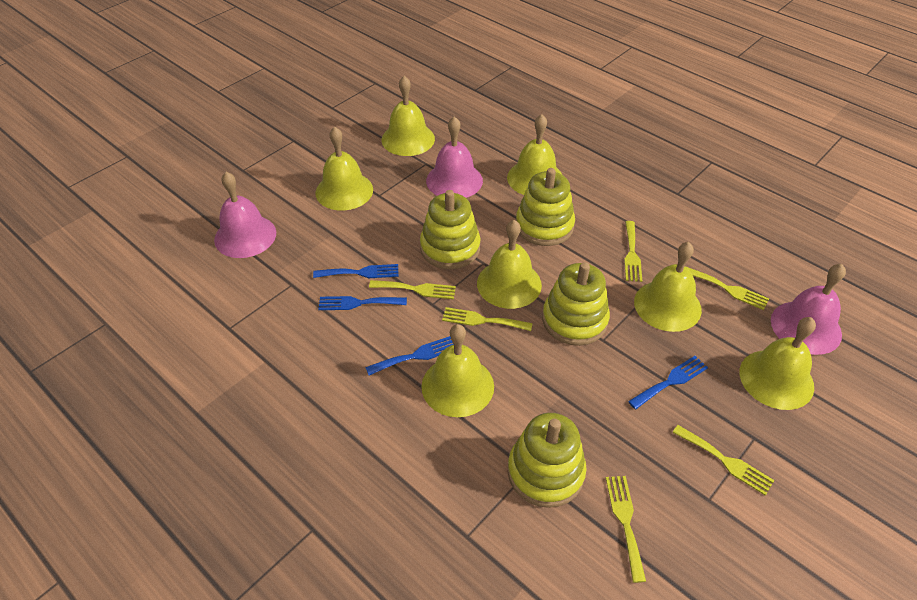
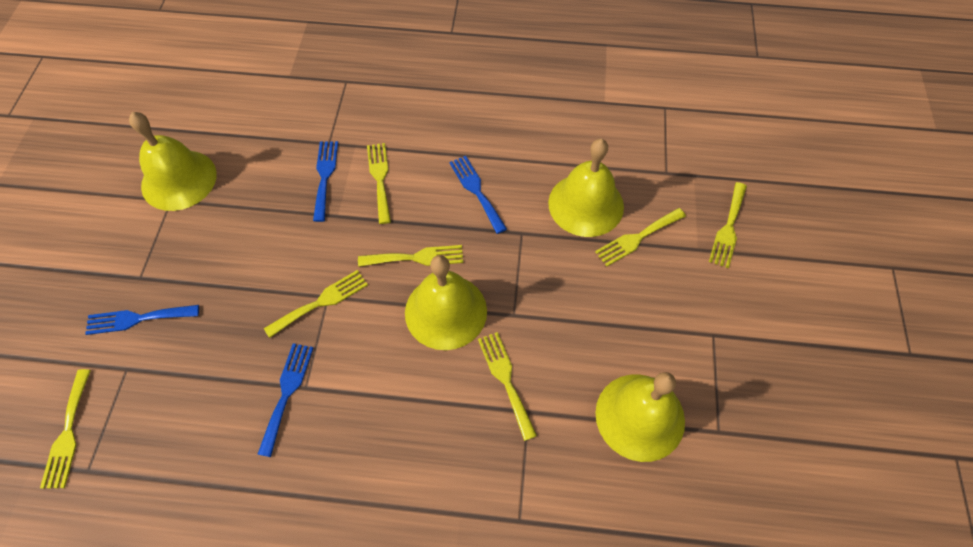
pink bell: 3 -> 0
yellow bell: 7 -> 4
yellow fork: 6 -> 7
yellow stacking toy: 4 -> 0

